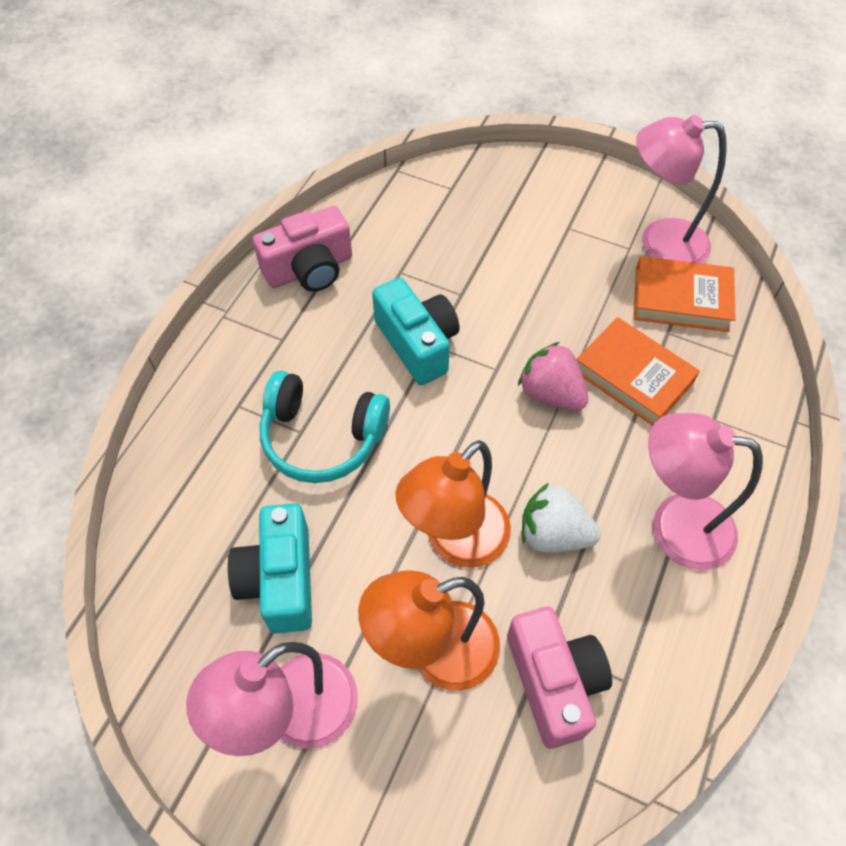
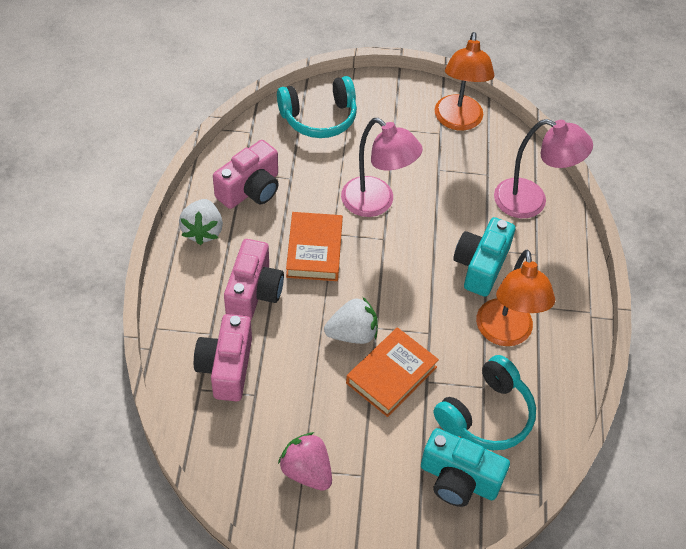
pink camera: 2 -> 3
pink lamp: 3 -> 2
turquoise headphones: 1 -> 2
white strawberry: 1 -> 2

